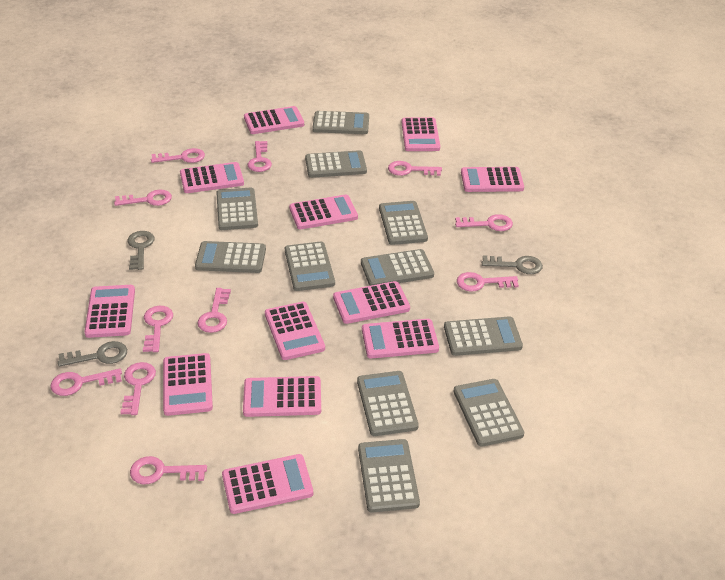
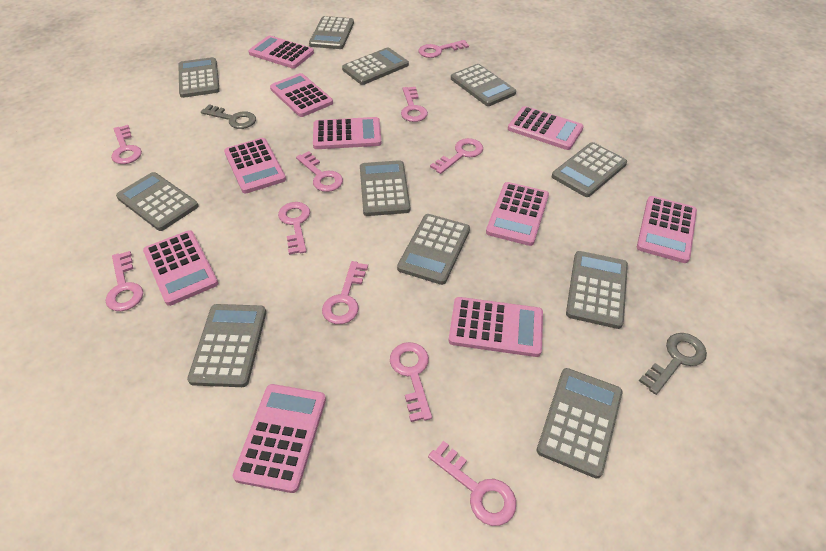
grey key: 3 -> 2
pink calculator: 12 -> 10
pink key: 11 -> 10

